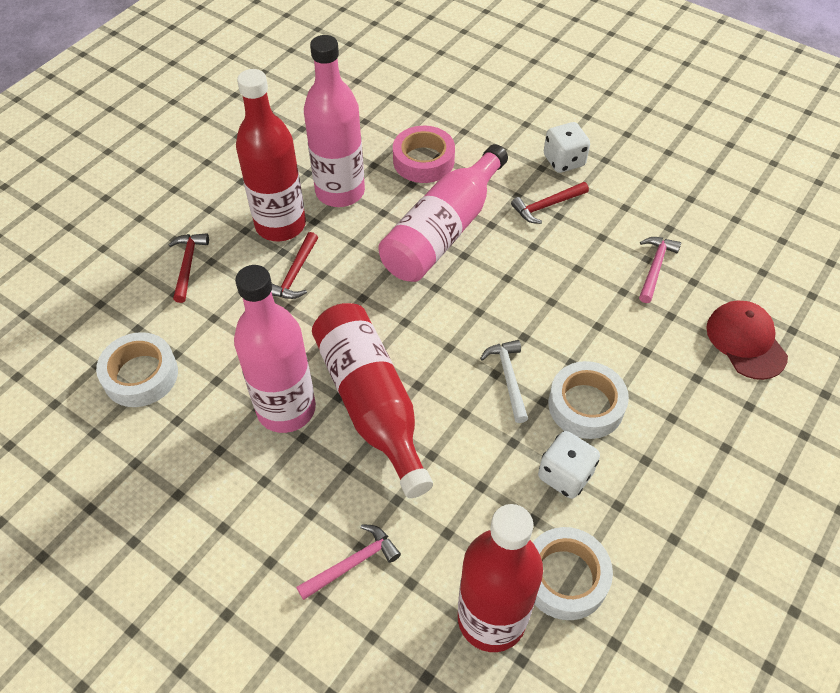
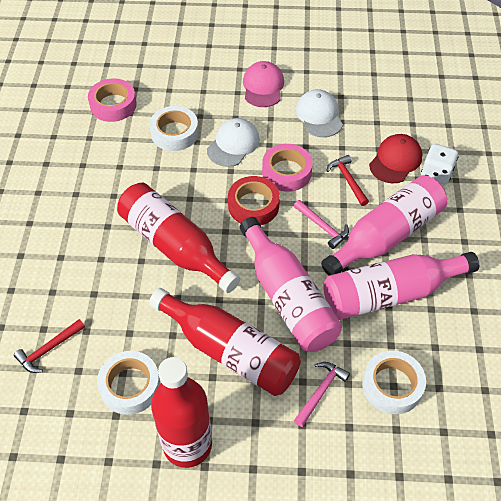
pink cap: 0 -> 1
pink tape: 1 -> 2
red hammer: 3 -> 2
red tape: 0 -> 1
white cap: 0 -> 2
white dice: 2 -> 1
white hammer: 1 -> 0

